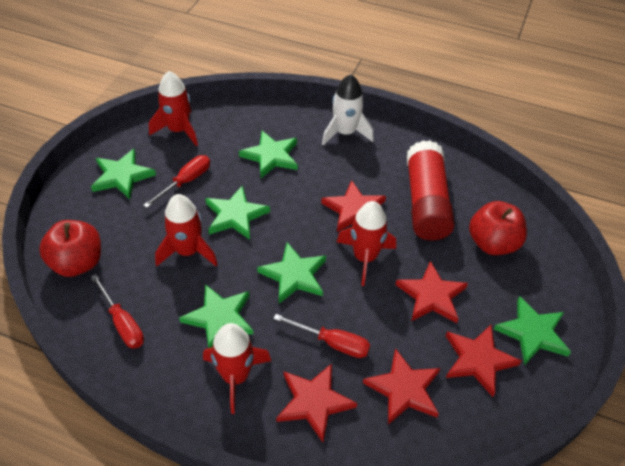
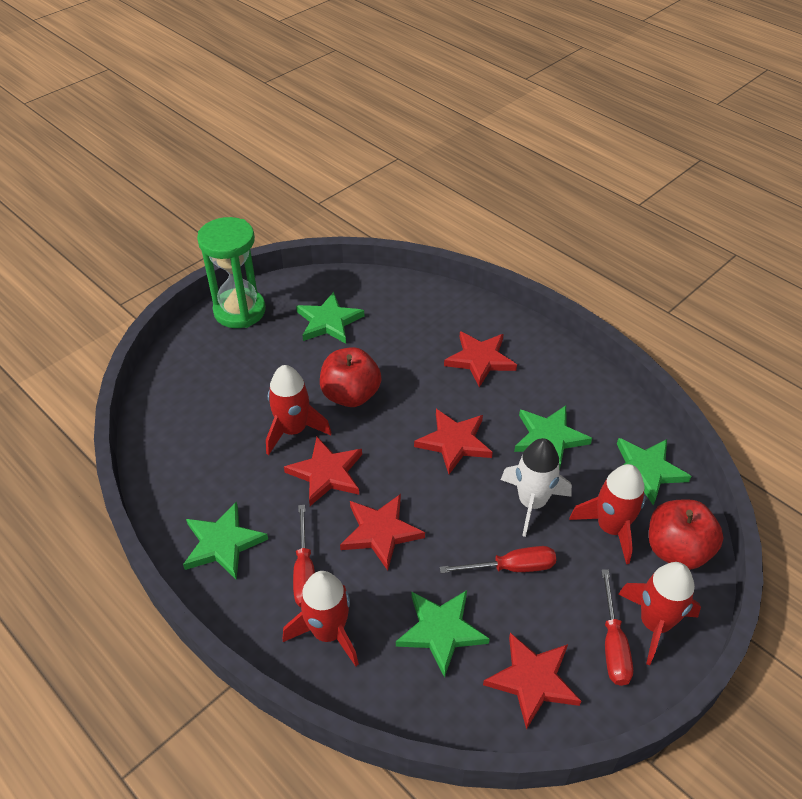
green hourglass: 0 -> 1
green star: 6 -> 5
red glue stick: 1 -> 0

